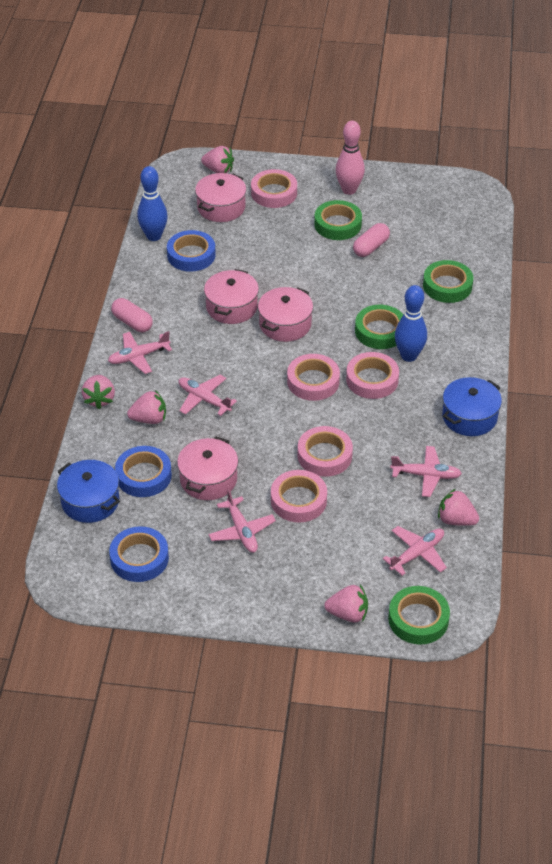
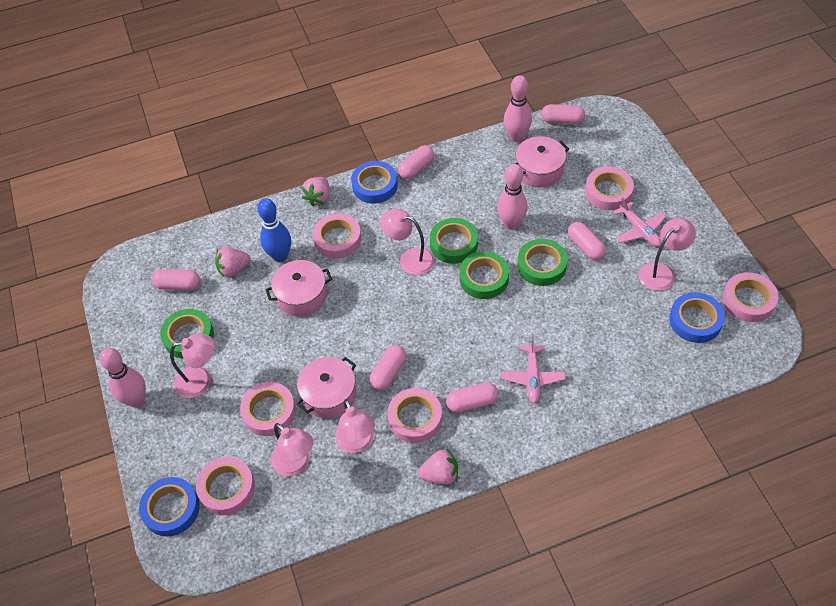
blue bowling pin: 2 -> 1
blue pot: 2 -> 0
pink bowling pin: 1 -> 3
pink capsule: 2 -> 6
pink lamp: 0 -> 5
pink plane: 5 -> 2
pink pot: 4 -> 3
pink strawberry: 5 -> 3
pink tape: 5 -> 6

